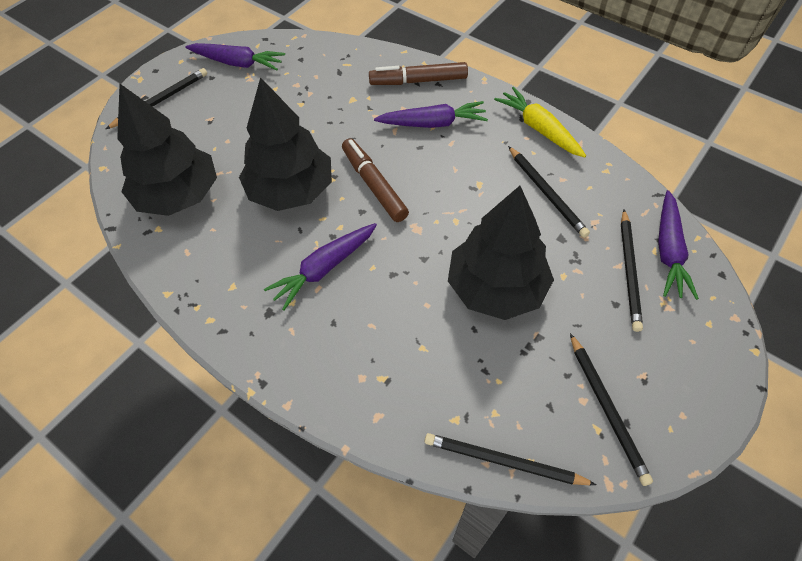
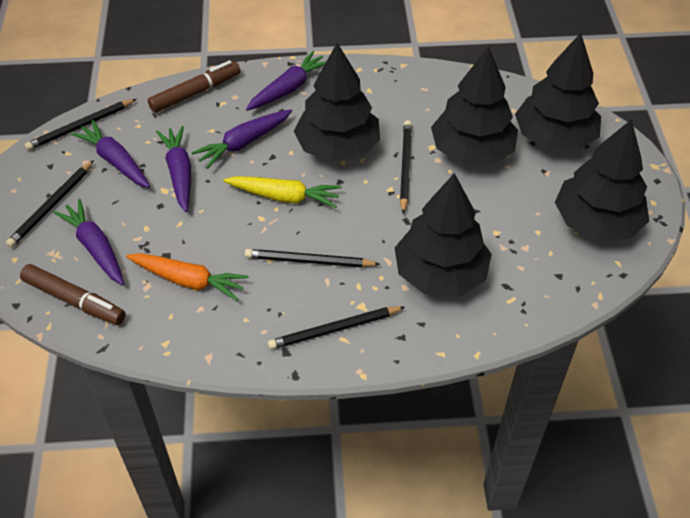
black tree: 3 -> 5
orange carrot: 0 -> 1
purple carrot: 4 -> 5

